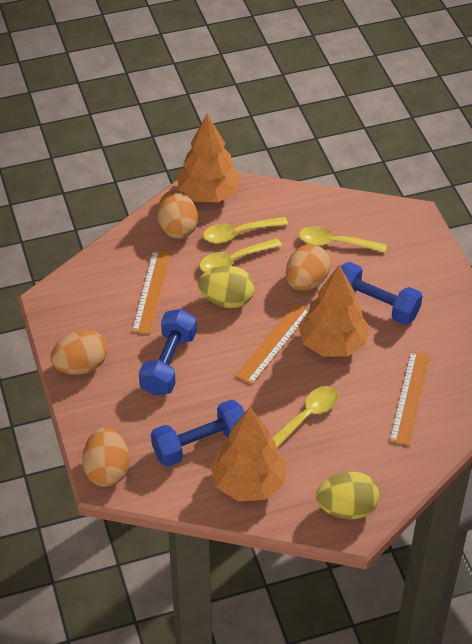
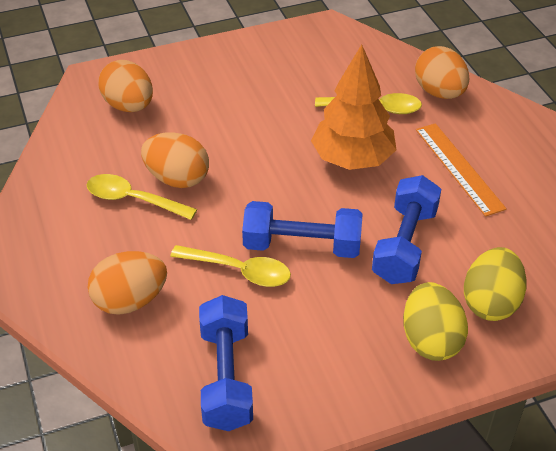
orange ruler: 3 -> 1
orange tree: 3 -> 1
yellow spoon: 4 -> 3

